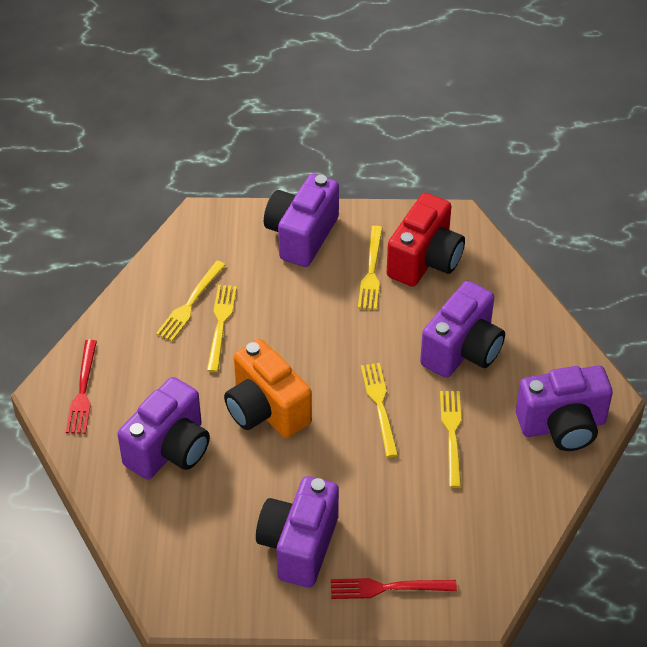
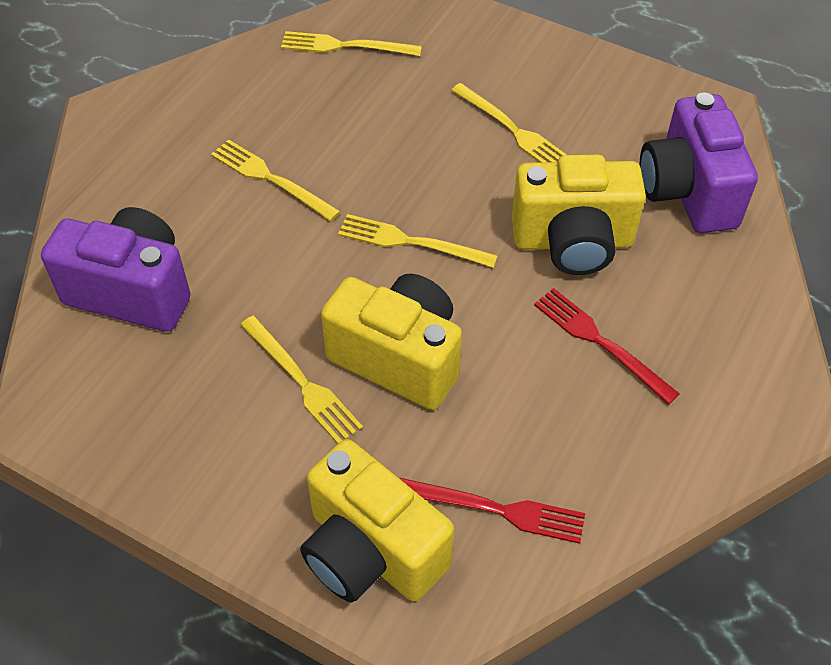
orange camera: 1 -> 0
purple camera: 5 -> 2
red camera: 1 -> 0
yellow camera: 0 -> 3

